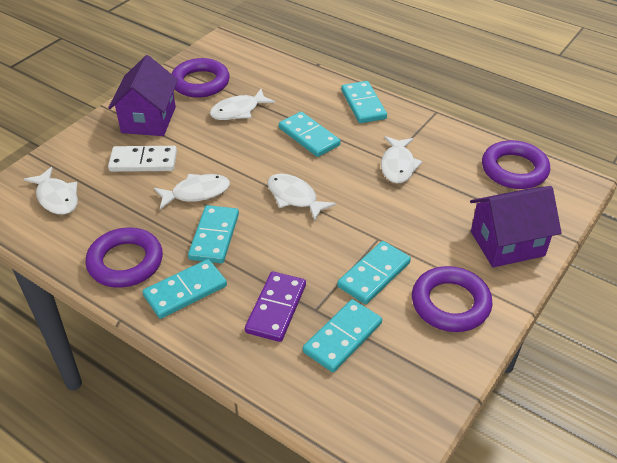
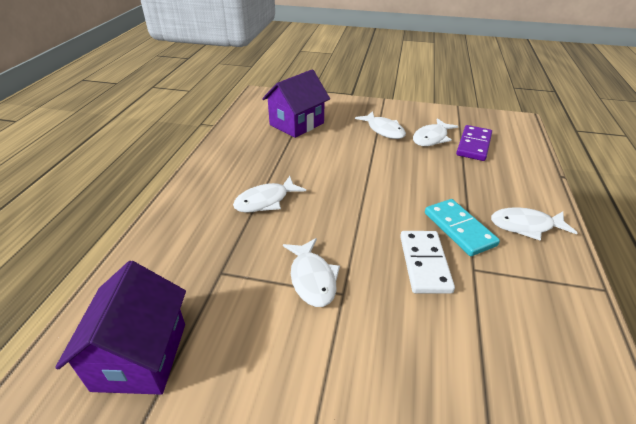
purple ring: 4 -> 0
turquoise domino: 6 -> 1

